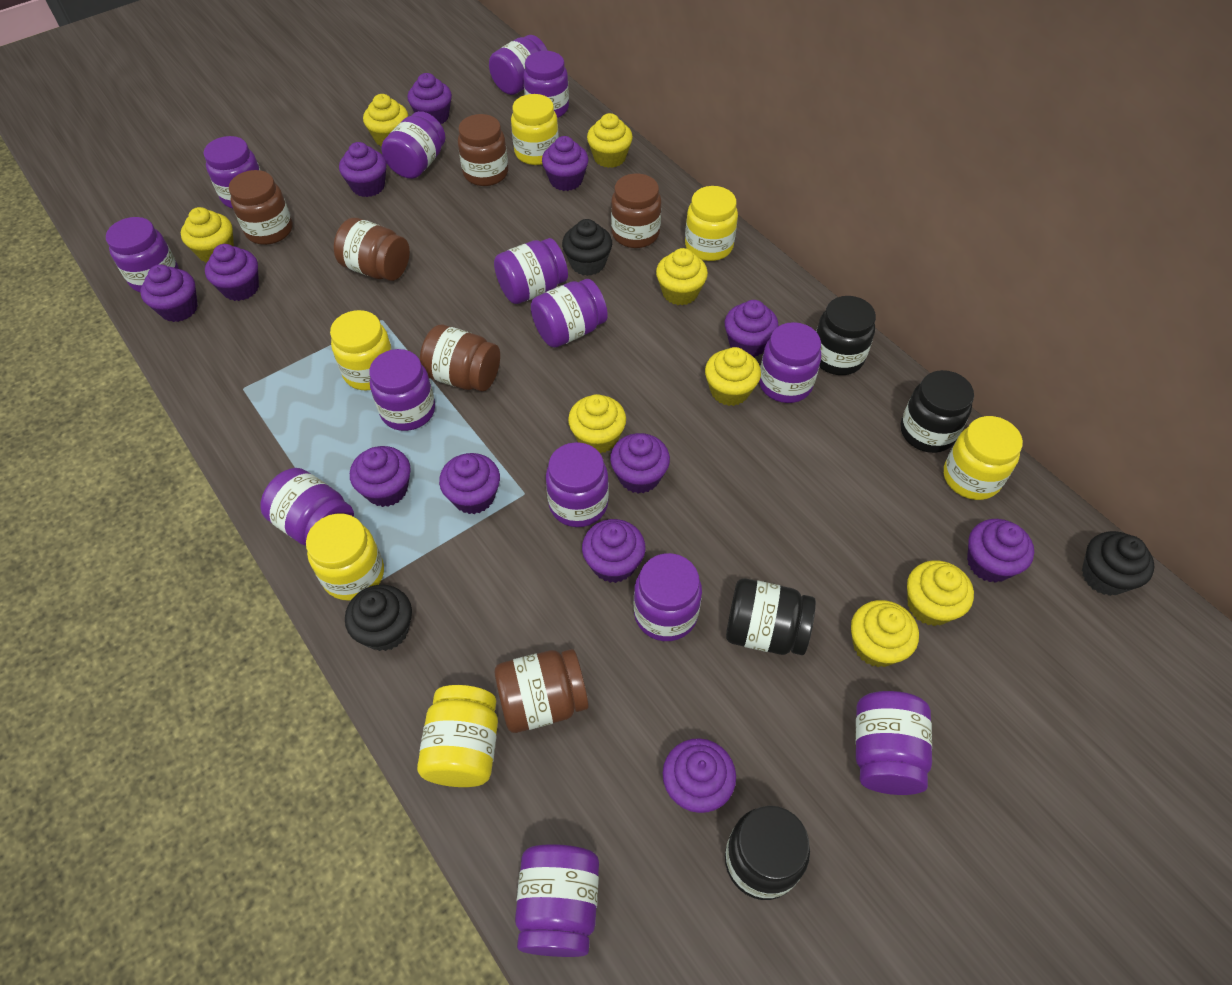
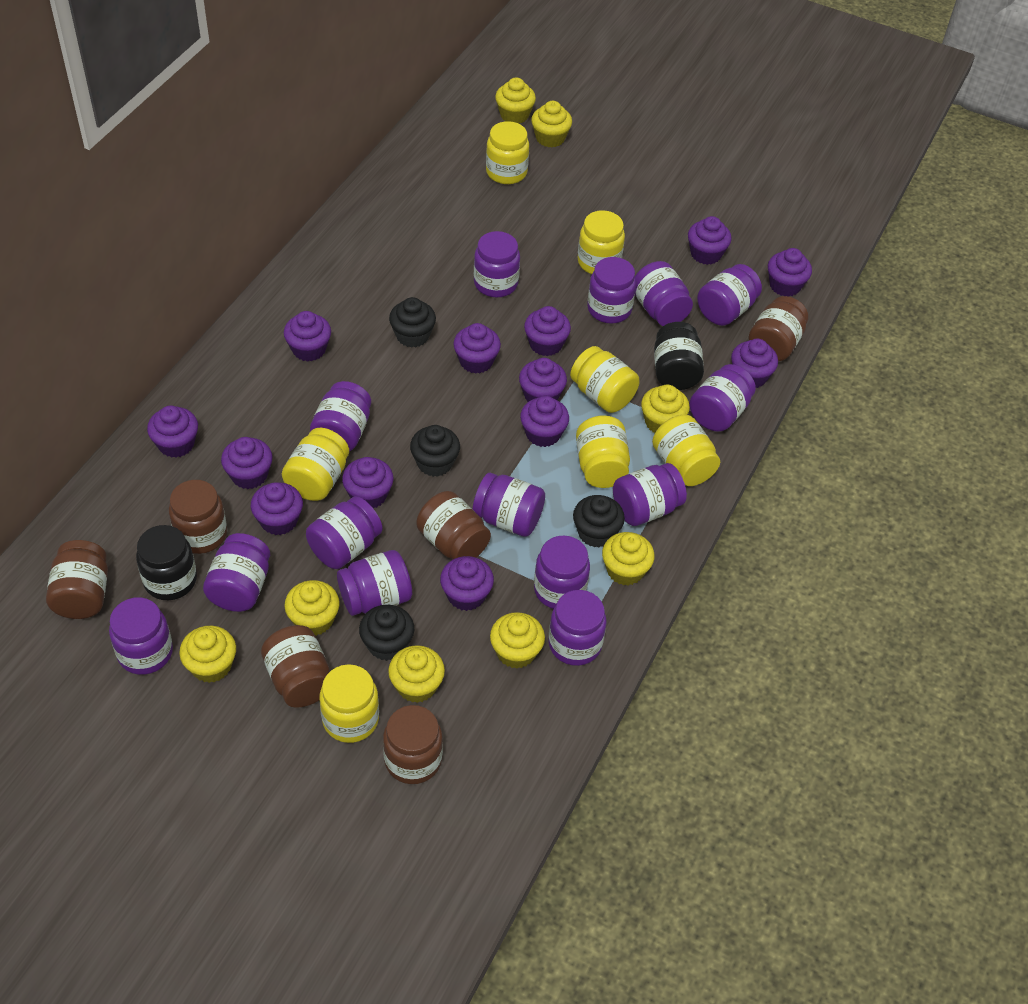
black cupcake: 3 -> 4
black jar: 4 -> 2
purple cupcake: 12 -> 13
yellow jar: 6 -> 7

